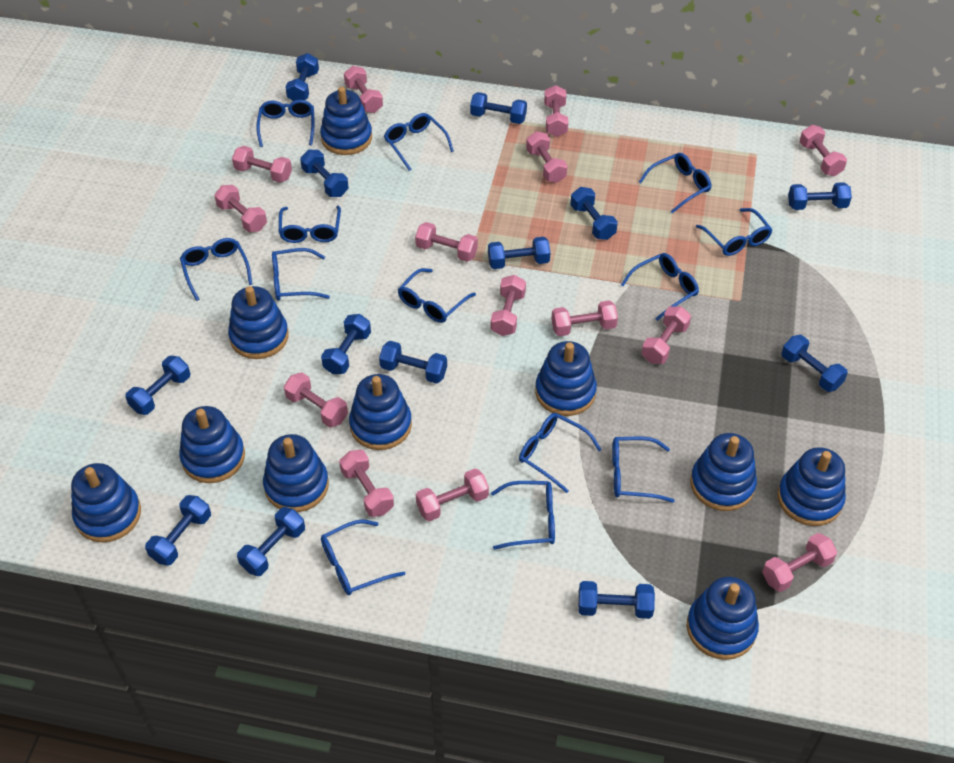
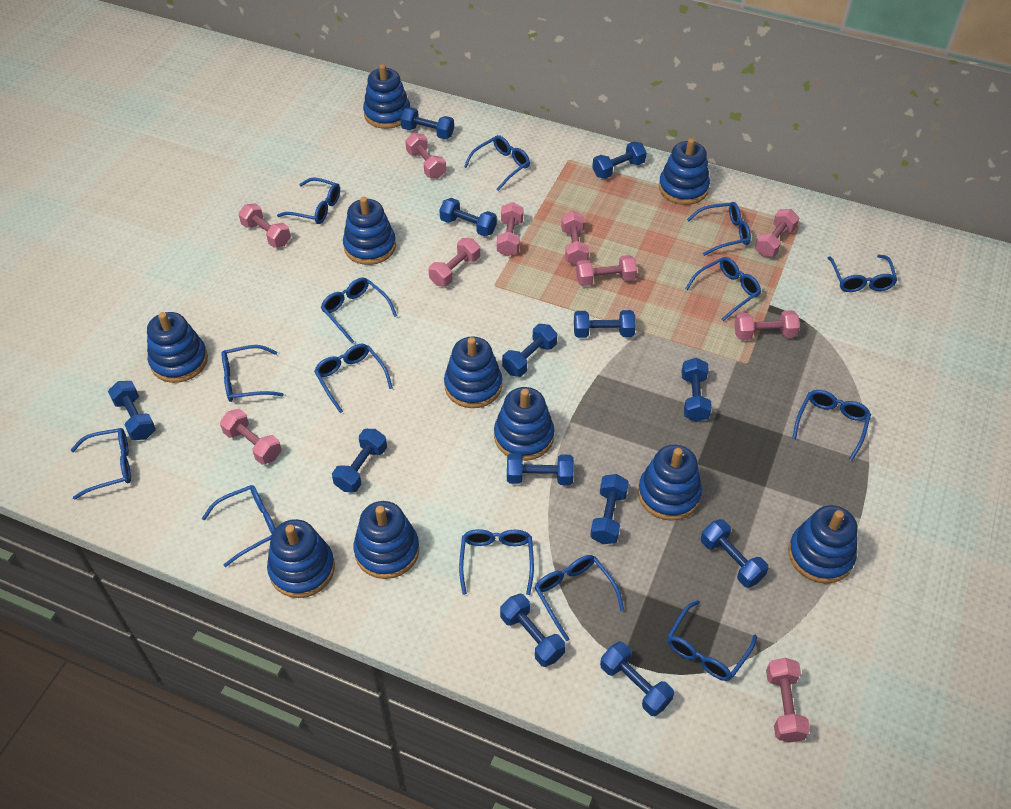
blue glasses: 13 -> 14
pink dumbbell: 14 -> 10

